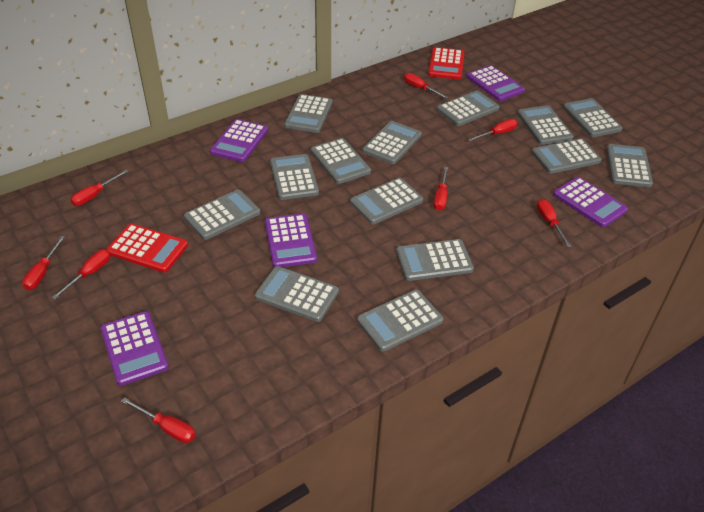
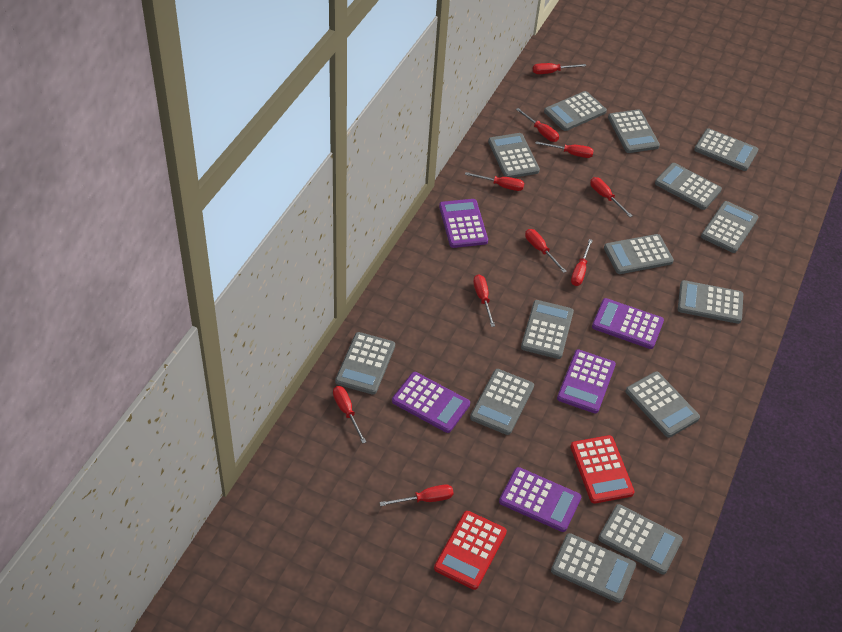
red screwdriver: 8 -> 10

